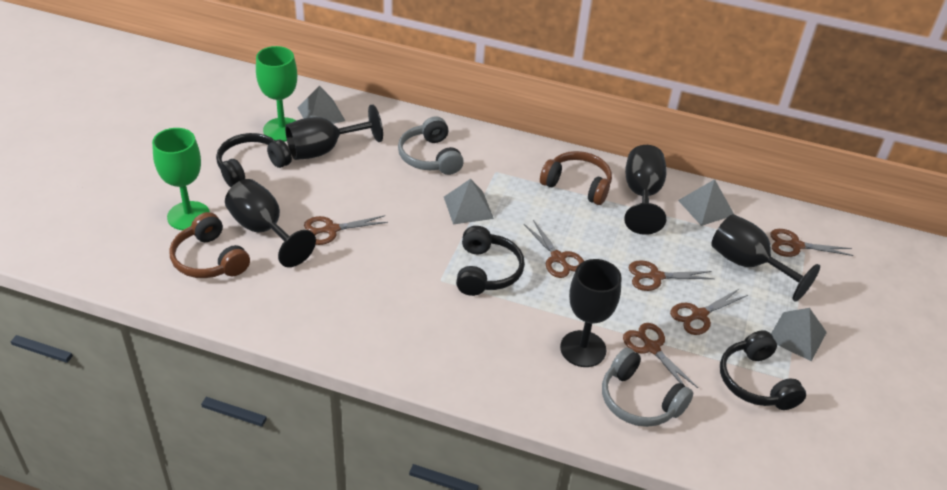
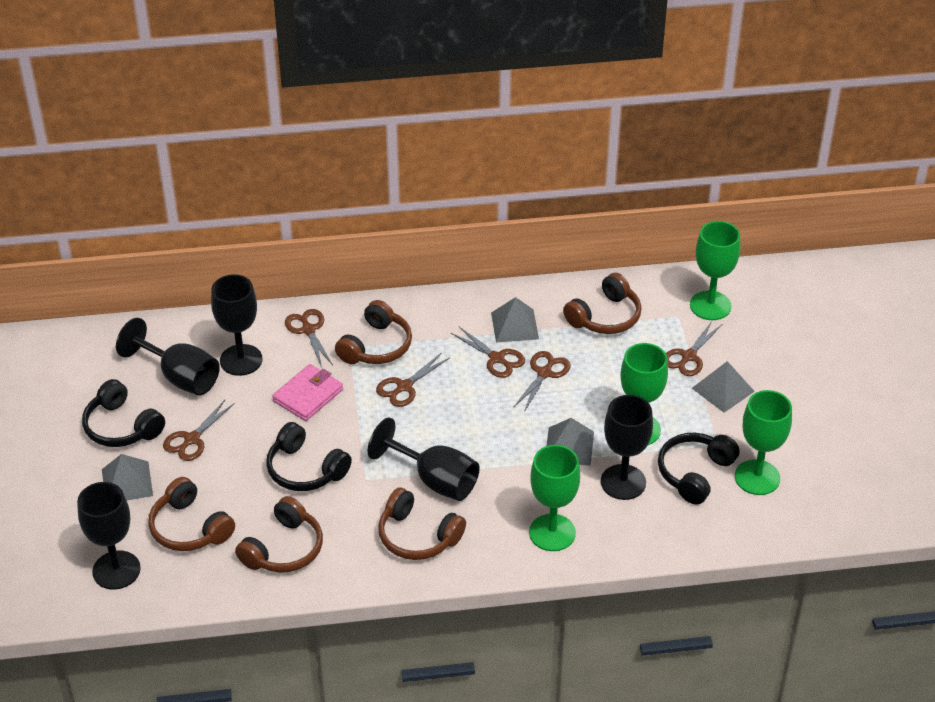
brown headphones: 2 -> 5
green goblet: 2 -> 4
grey headphones: 2 -> 0
pink wallet: 0 -> 1

